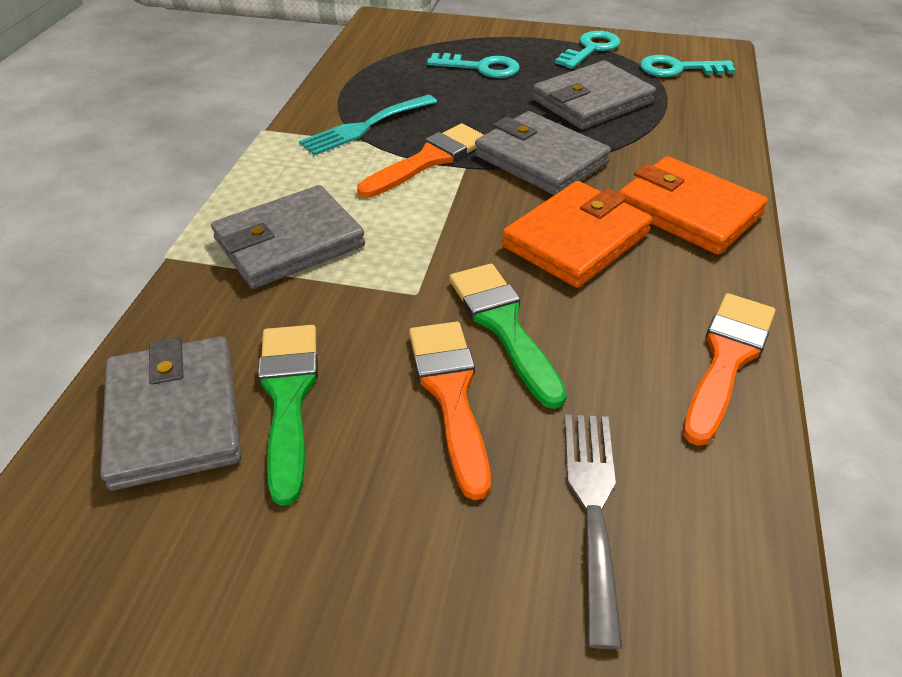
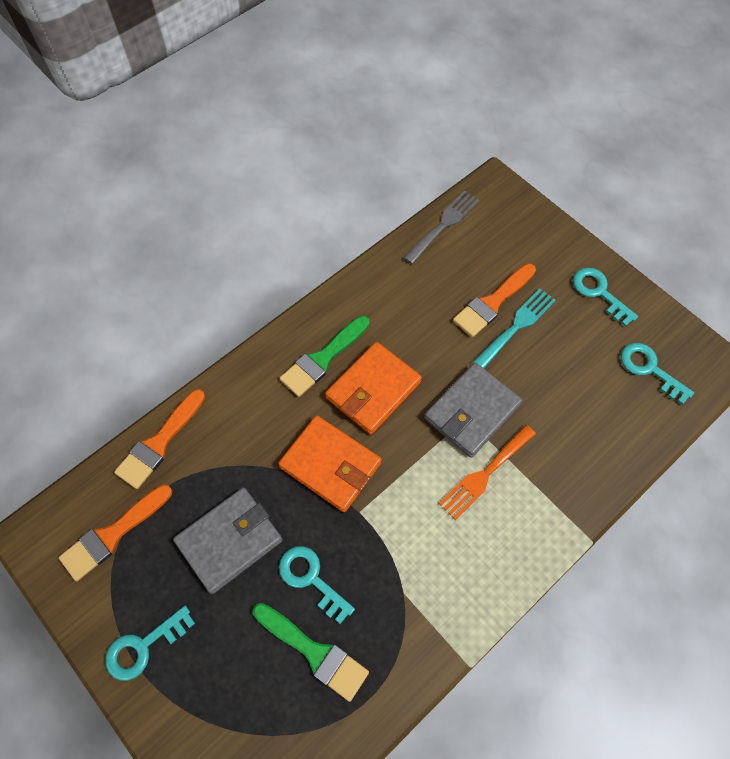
grey wallet: 4 -> 2
orange fork: 0 -> 1
turquoise key: 3 -> 4

